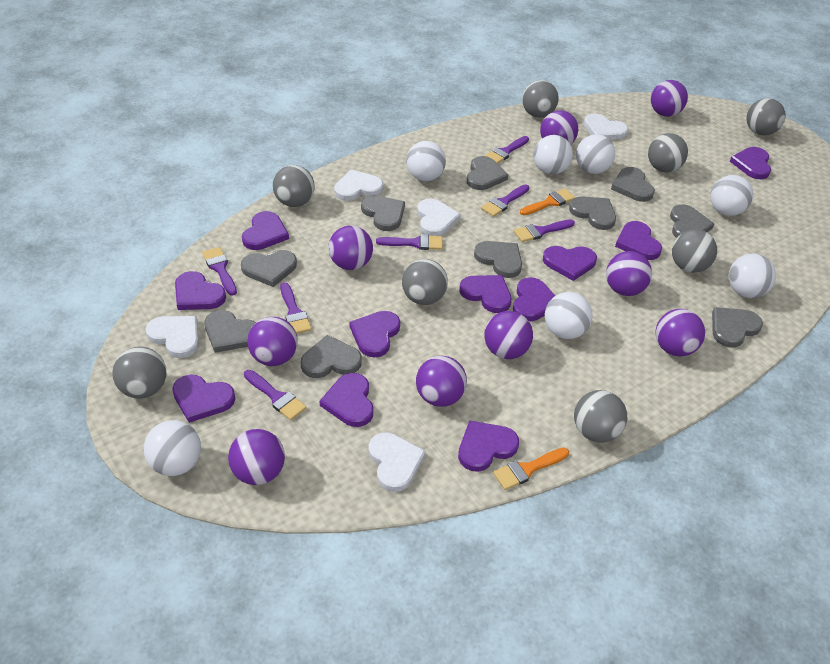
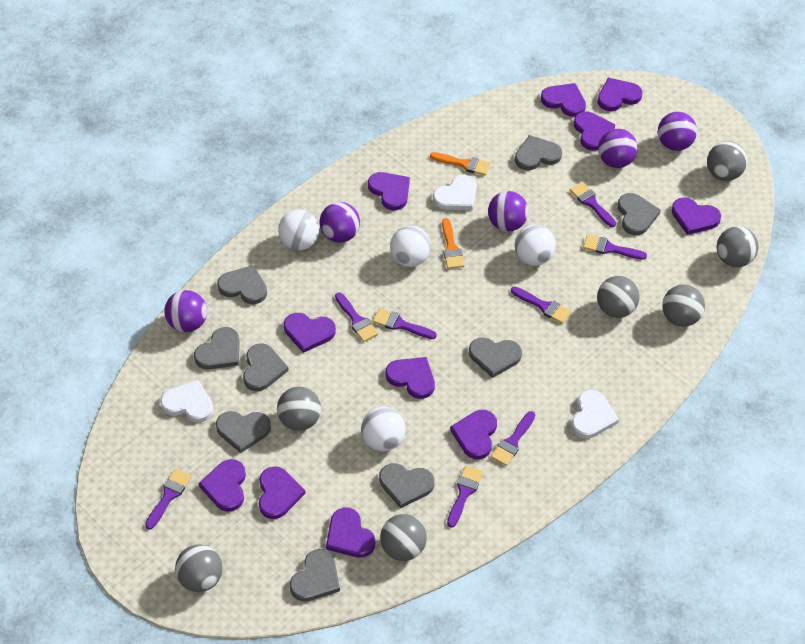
grey ball: 8 -> 7
grey heart: 10 -> 9
purple ball: 9 -> 5
purple brush: 7 -> 8
white ball: 7 -> 4
white heart: 5 -> 3

